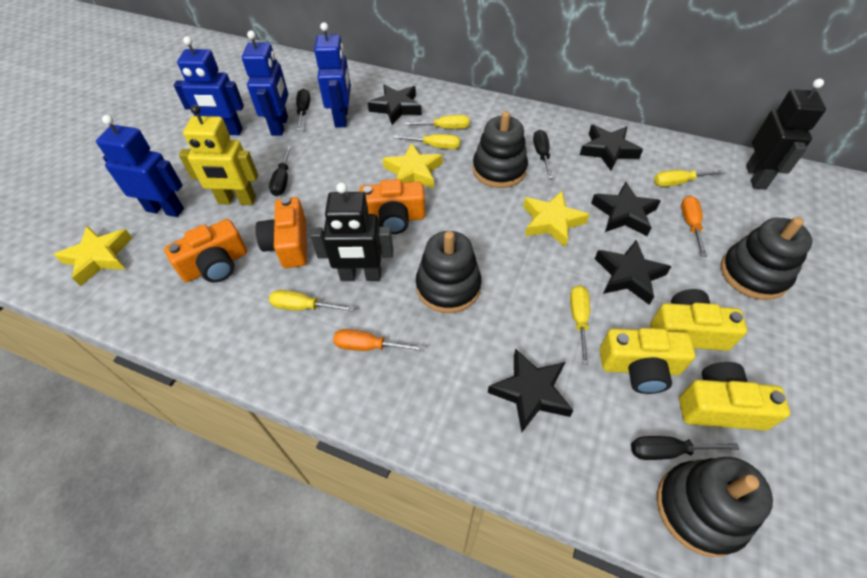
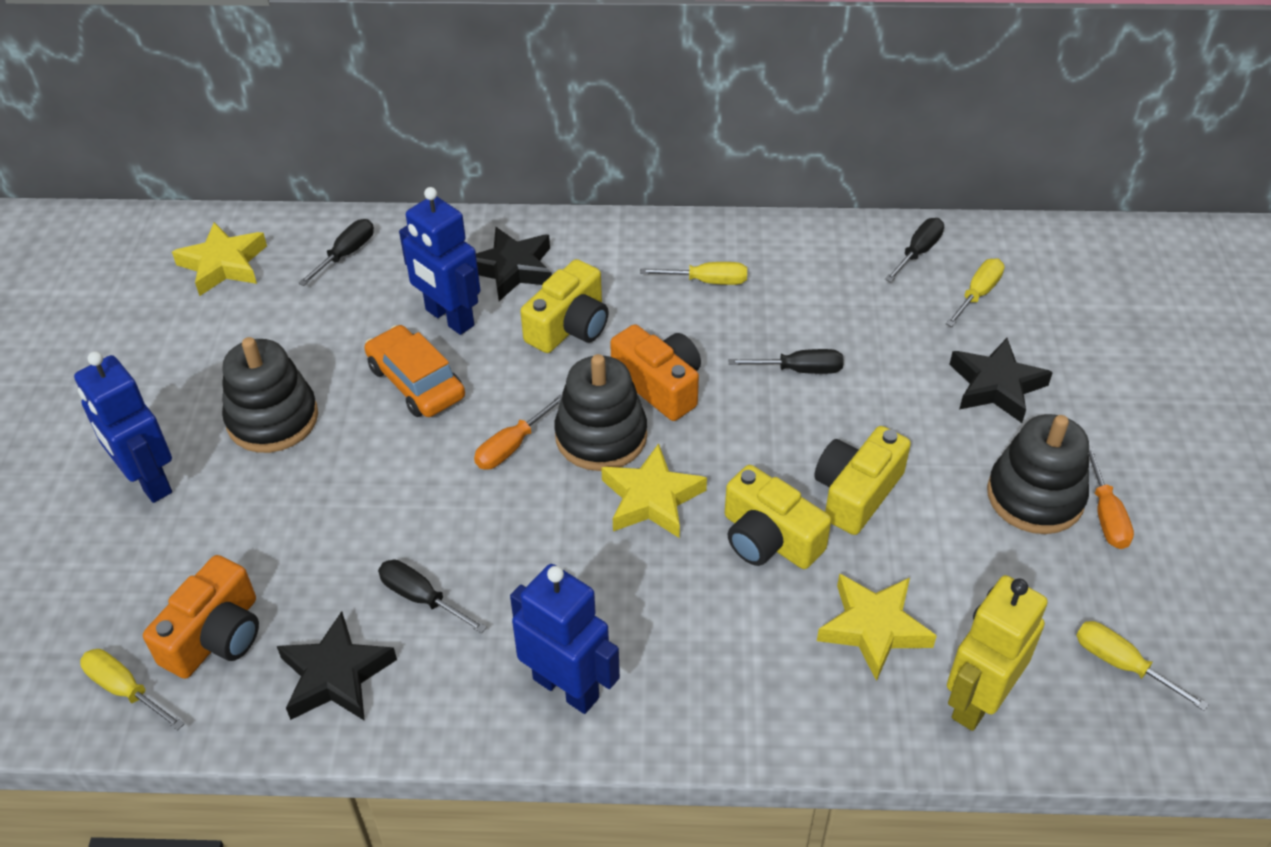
black robot: 2 -> 0
black stacking toy: 4 -> 3
black star: 5 -> 3
blue robot: 4 -> 3
orange camera: 3 -> 2
orange car: 0 -> 1
yellow screwdriver: 5 -> 4

